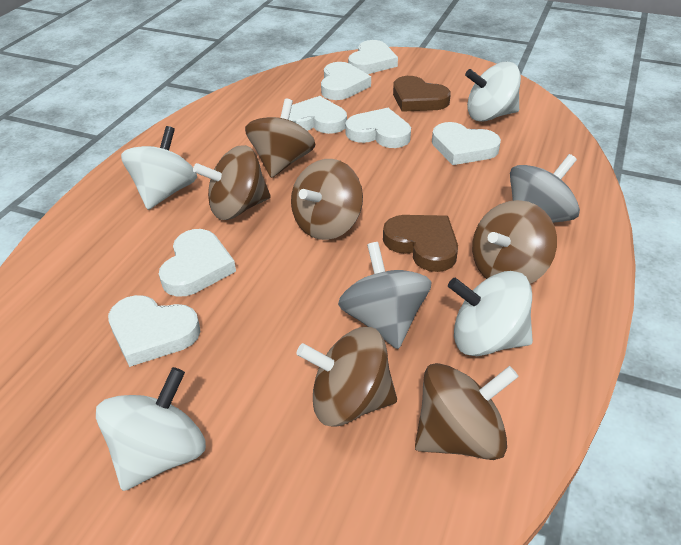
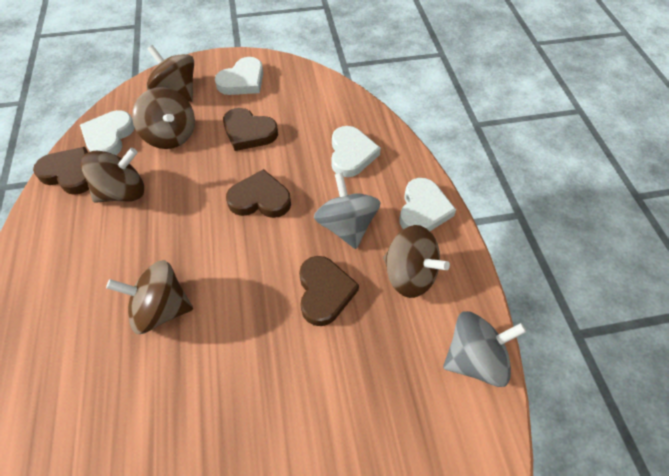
brown heart: 2 -> 4
brown spinning top: 6 -> 5
white heart: 7 -> 4
white spinning top: 4 -> 0

